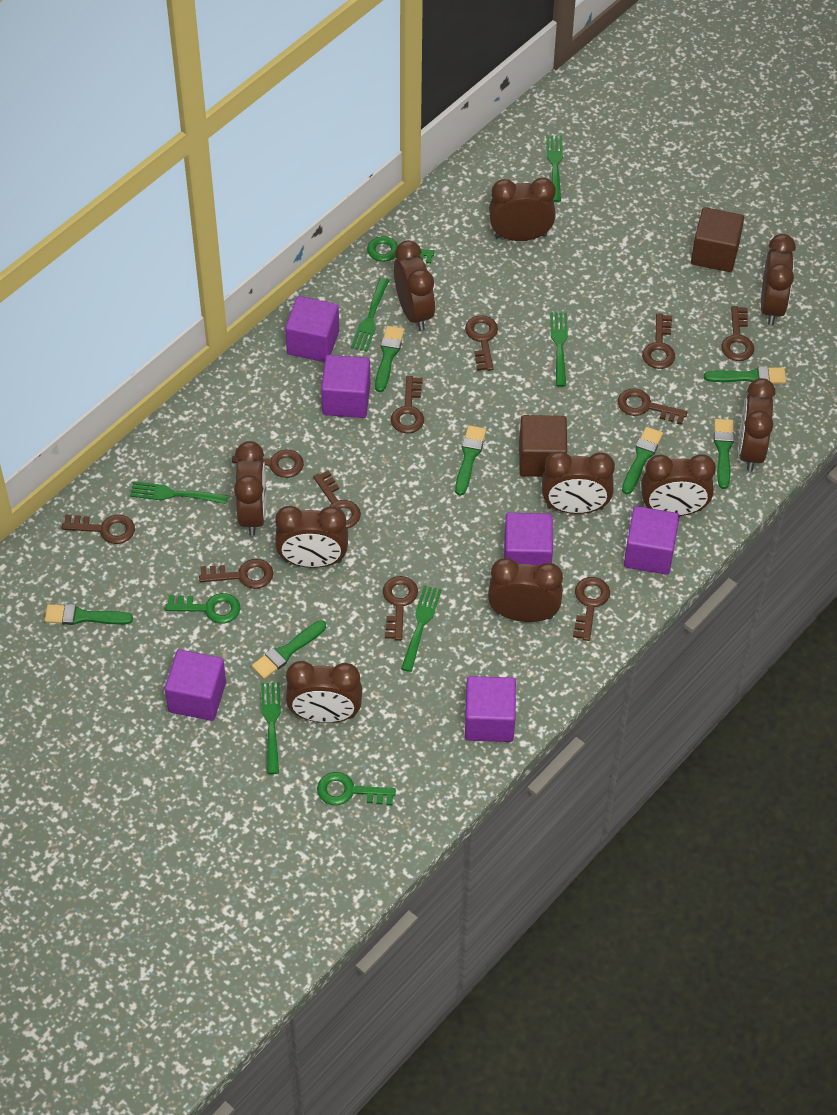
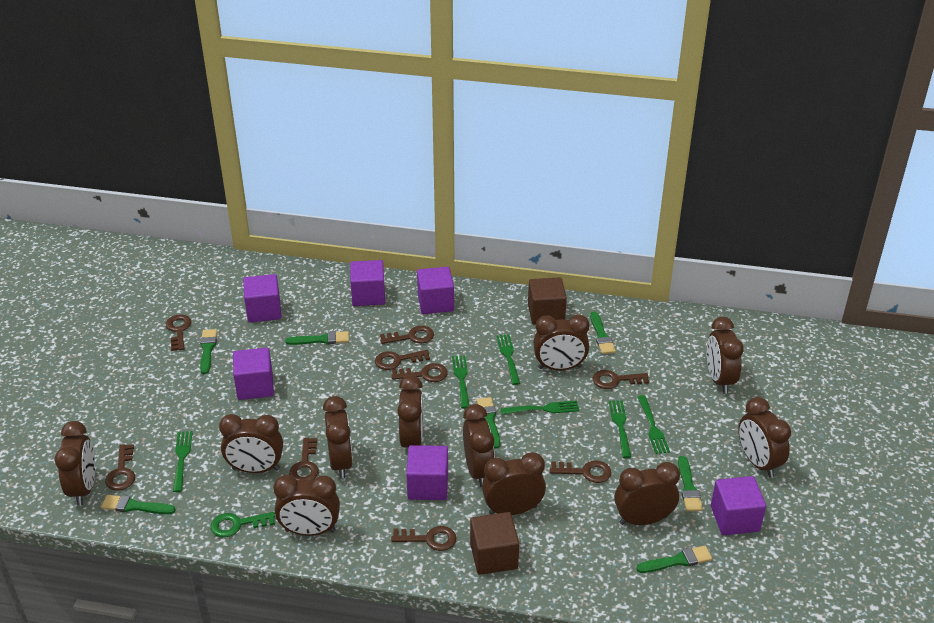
brown clock: 10 -> 11
brown key: 11 -> 9
green key: 3 -> 1

